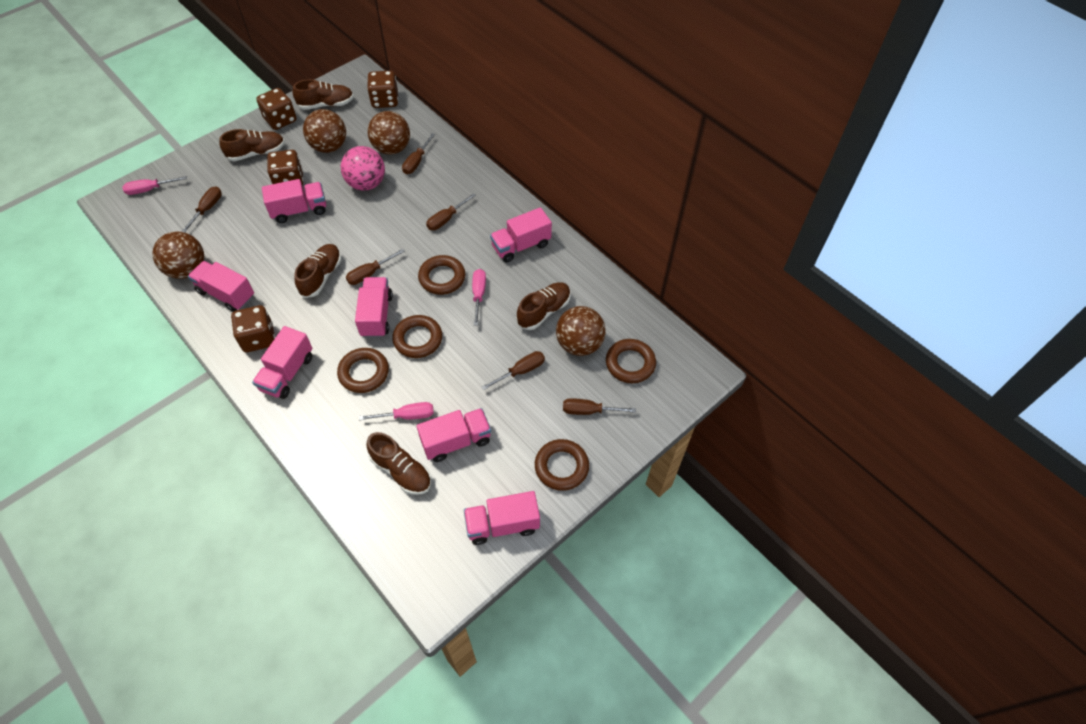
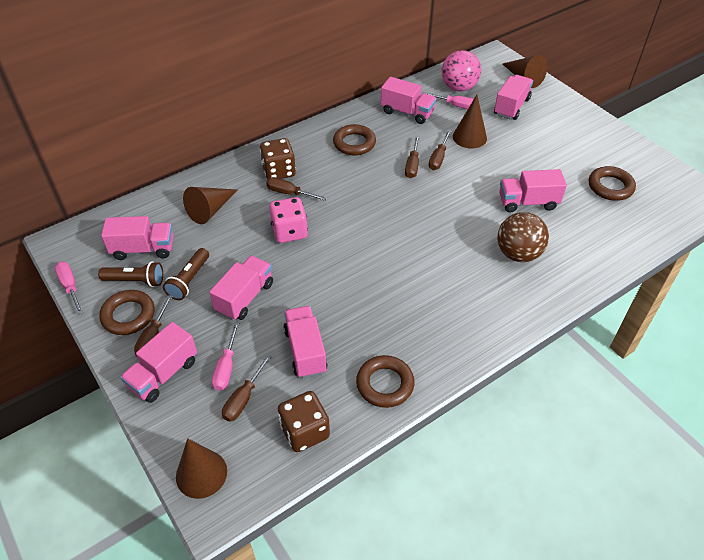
brown ball: 4 -> 1
brown cone: 0 -> 4
brown dice: 4 -> 2
brown flashlight: 0 -> 2
brown ring: 5 -> 4
brown screwdriver: 6 -> 5
brown shoe: 5 -> 0
pink dice: 0 -> 1

